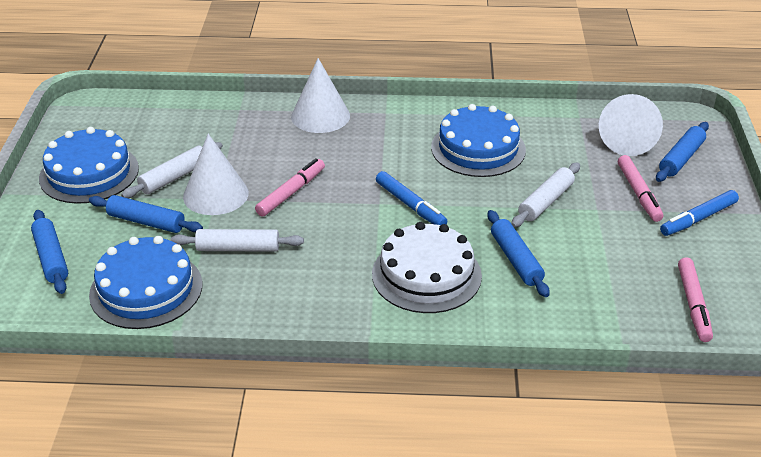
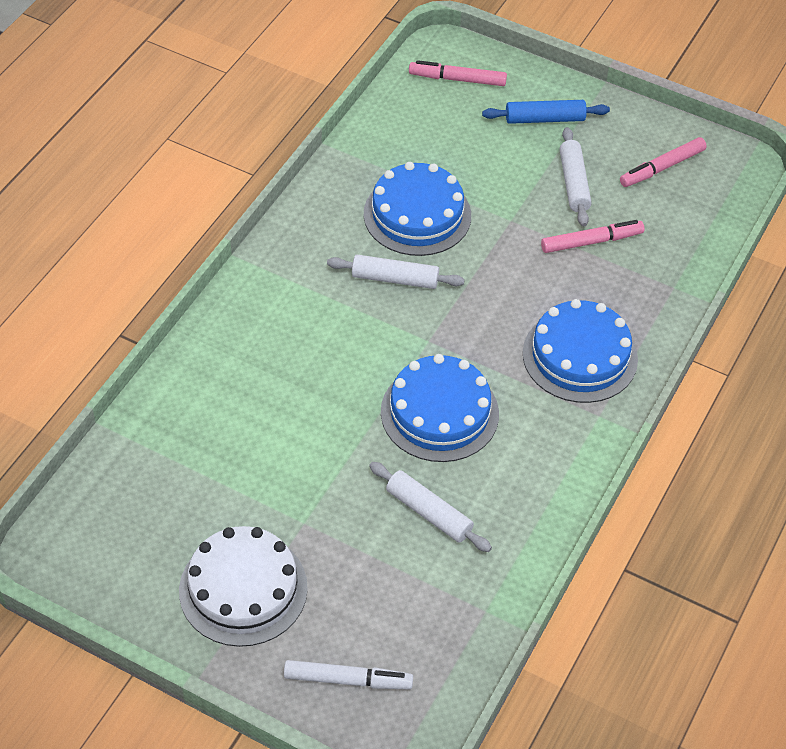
blue marker: 2 -> 0
blue rolling pin: 4 -> 1
white cone: 3 -> 0
white marker: 0 -> 1

